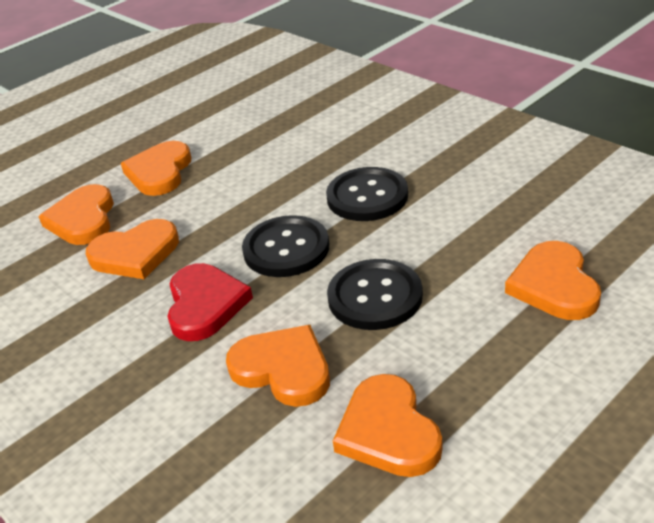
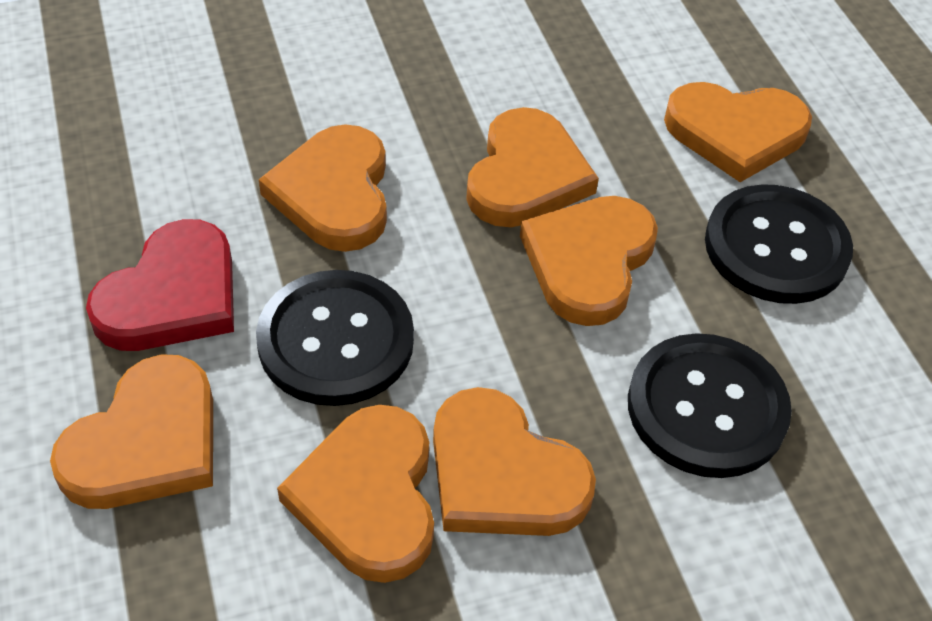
orange heart: 6 -> 7

